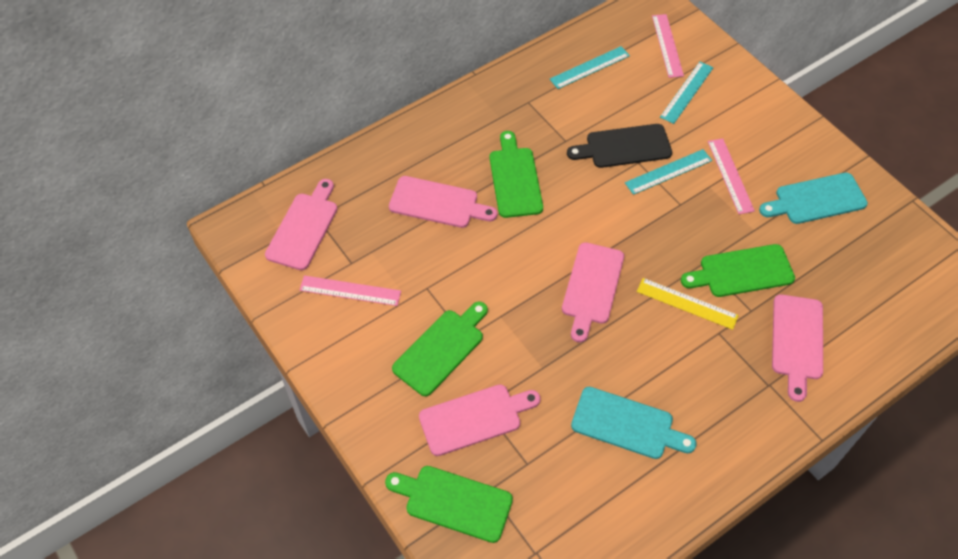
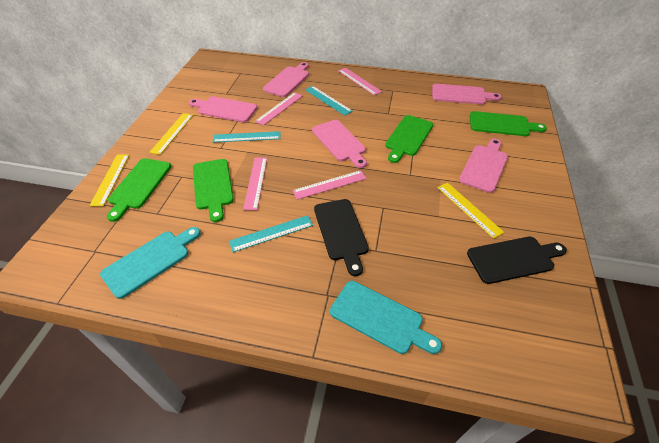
black cutting board: 1 -> 2
pink ruler: 3 -> 4
yellow ruler: 1 -> 3

